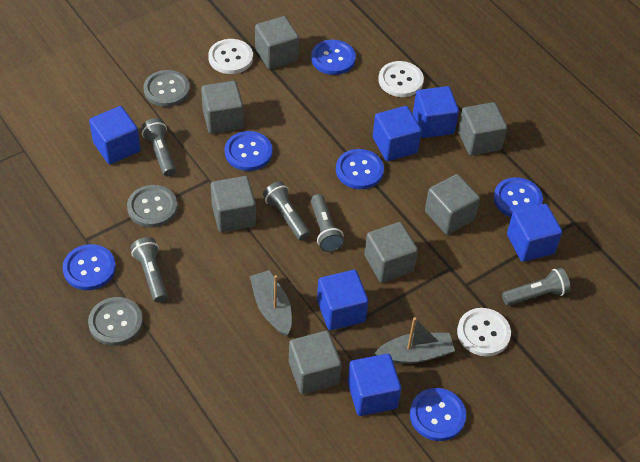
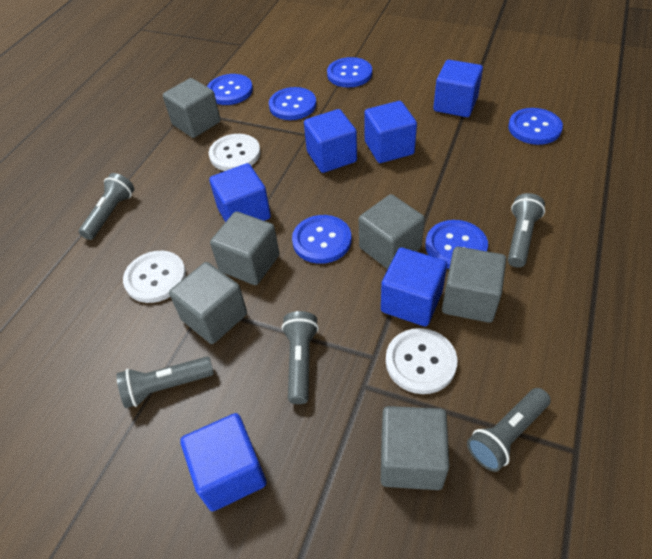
grey boat: 2 -> 0
grey button: 3 -> 0
grey cube: 7 -> 6

